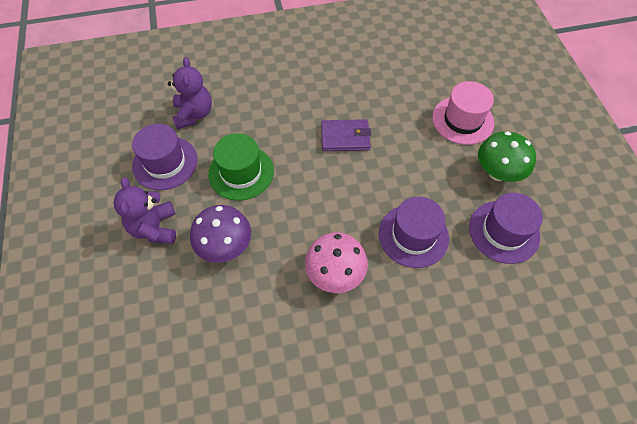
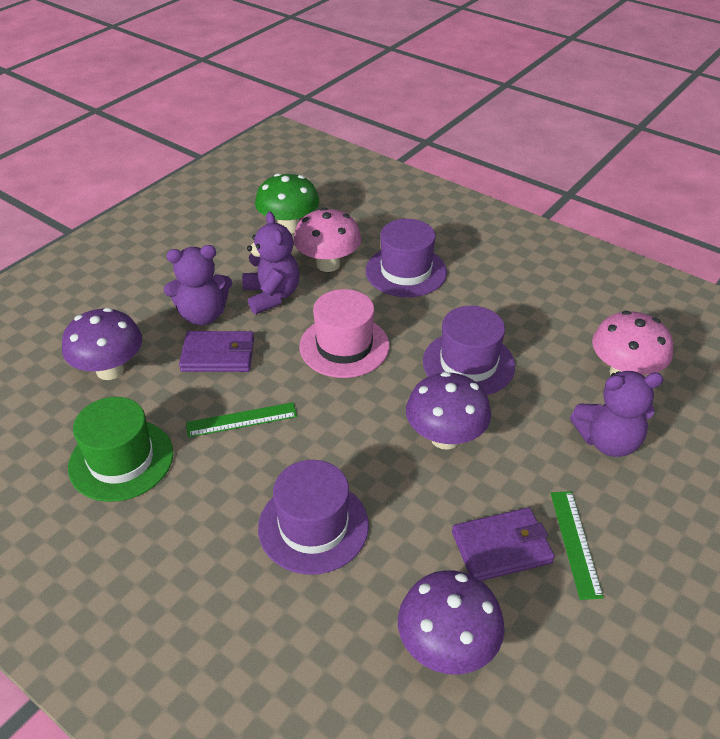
green ruler: 0 -> 2
pink mushroom: 1 -> 2
purple mushroom: 1 -> 3
purple teddy bear: 2 -> 3
purple wallet: 1 -> 2

